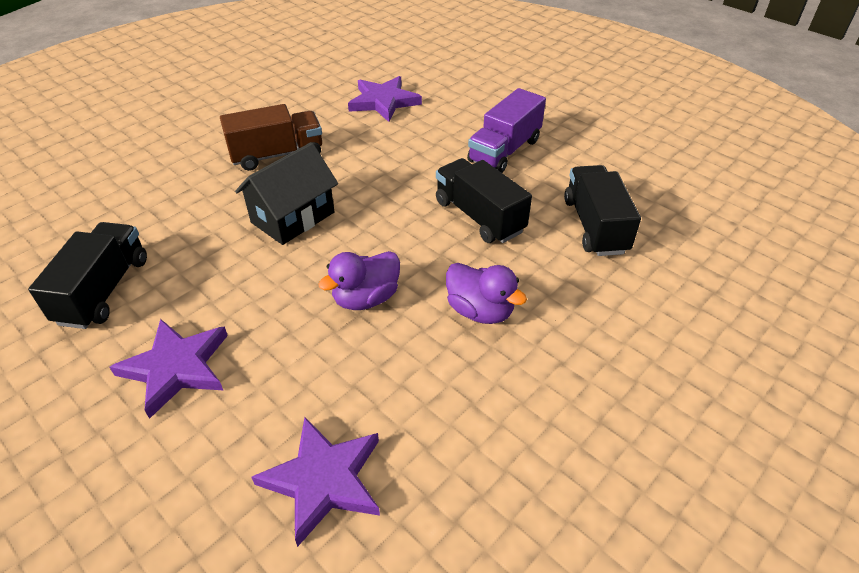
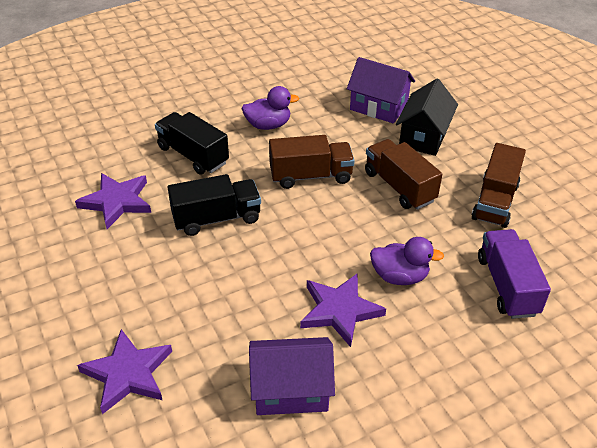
black truck: 3 -> 2
brown truck: 1 -> 3
purple house: 0 -> 2

